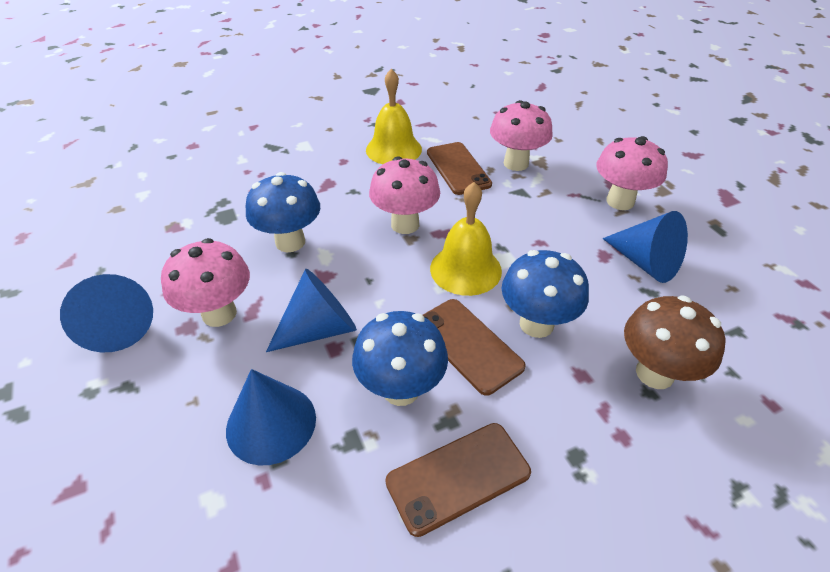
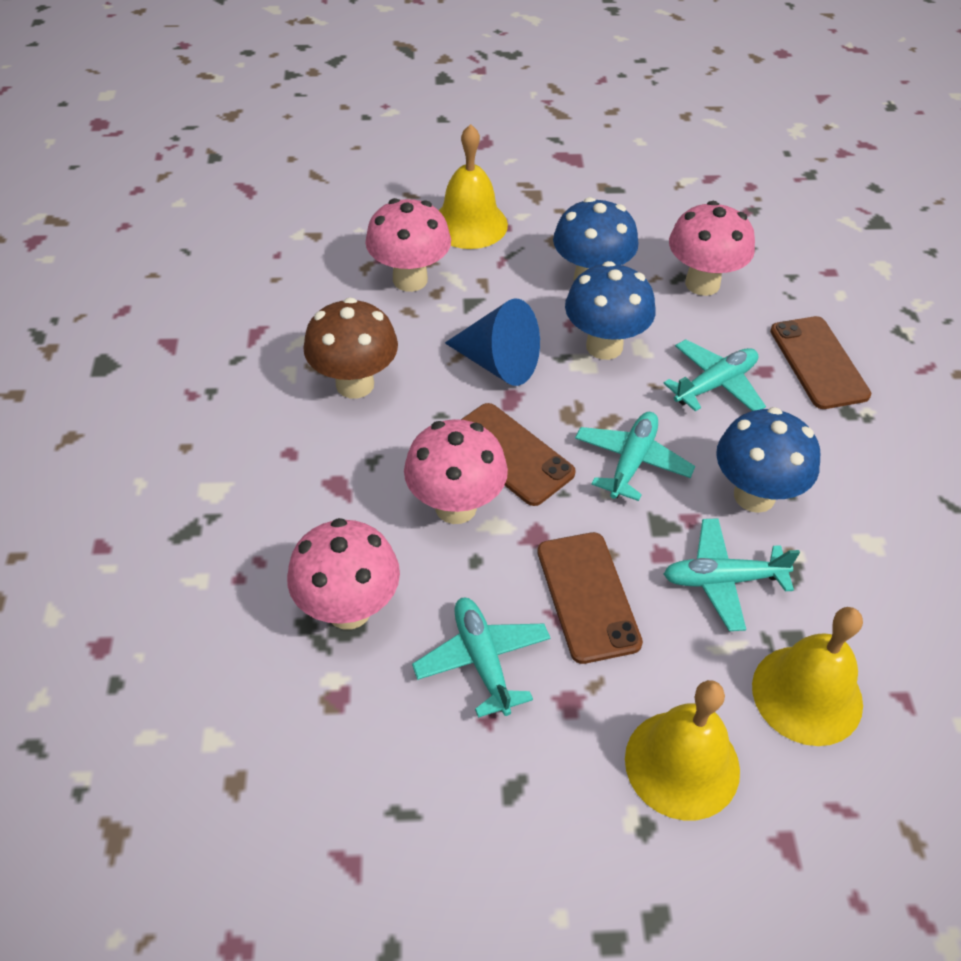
blue cone: 4 -> 1
turquoise plane: 0 -> 4
yellow bell: 2 -> 3

